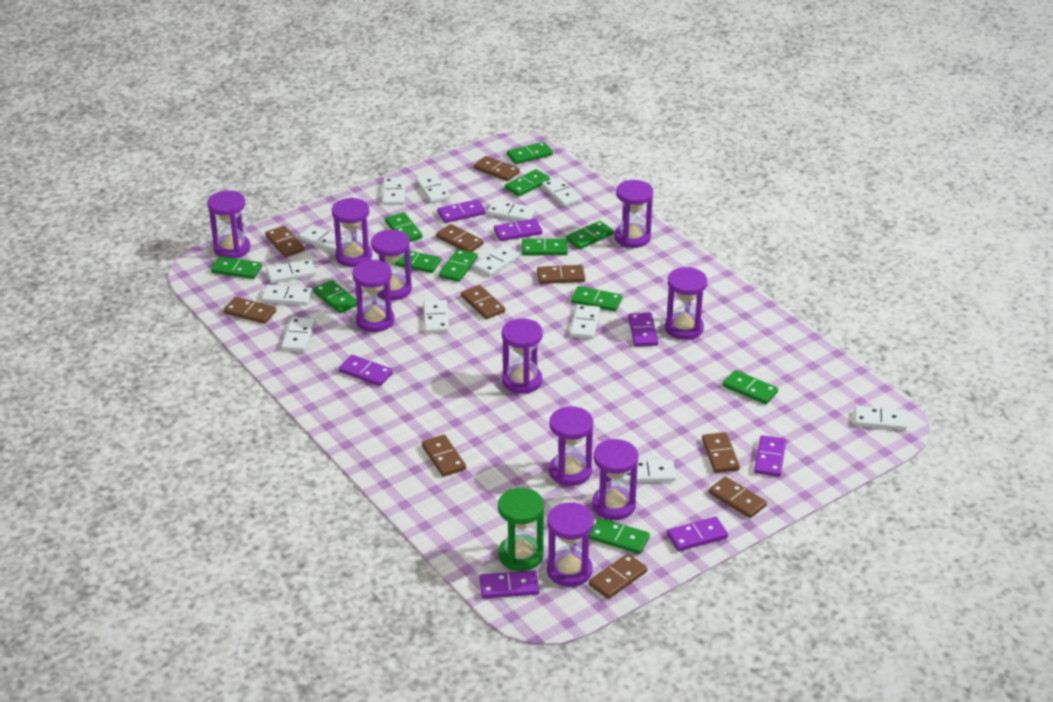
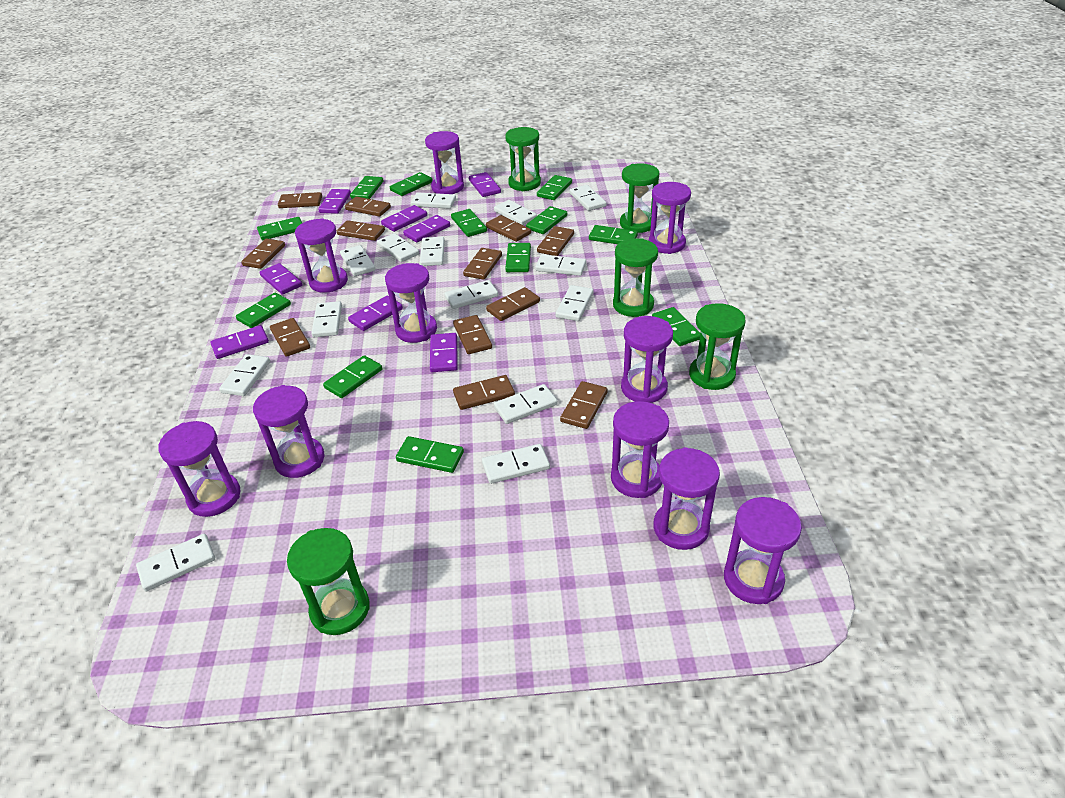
brown domino: 10 -> 12
green hourglass: 1 -> 5
purple domino: 7 -> 8
white domino: 13 -> 14

